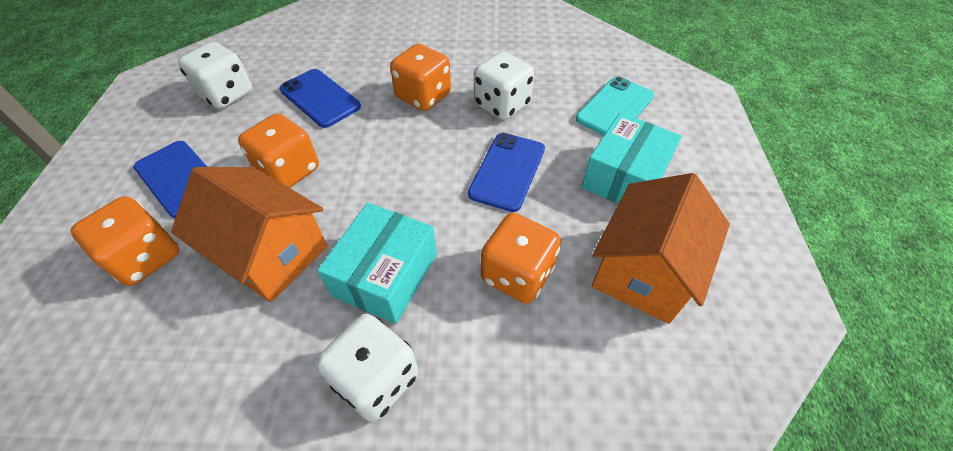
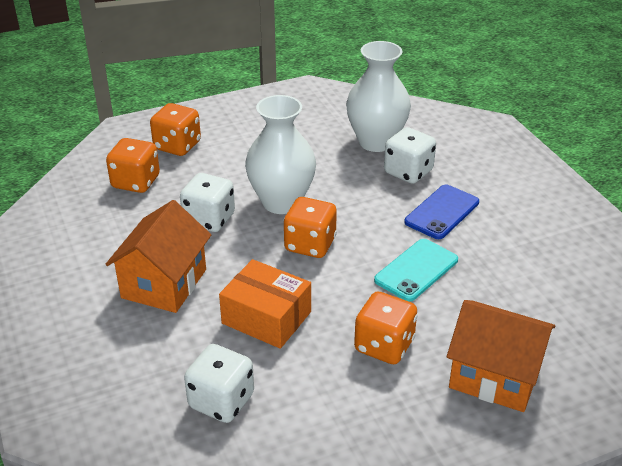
blue phone: 3 -> 1
orange box: 0 -> 1
turquoise box: 2 -> 0
white vase: 0 -> 2

